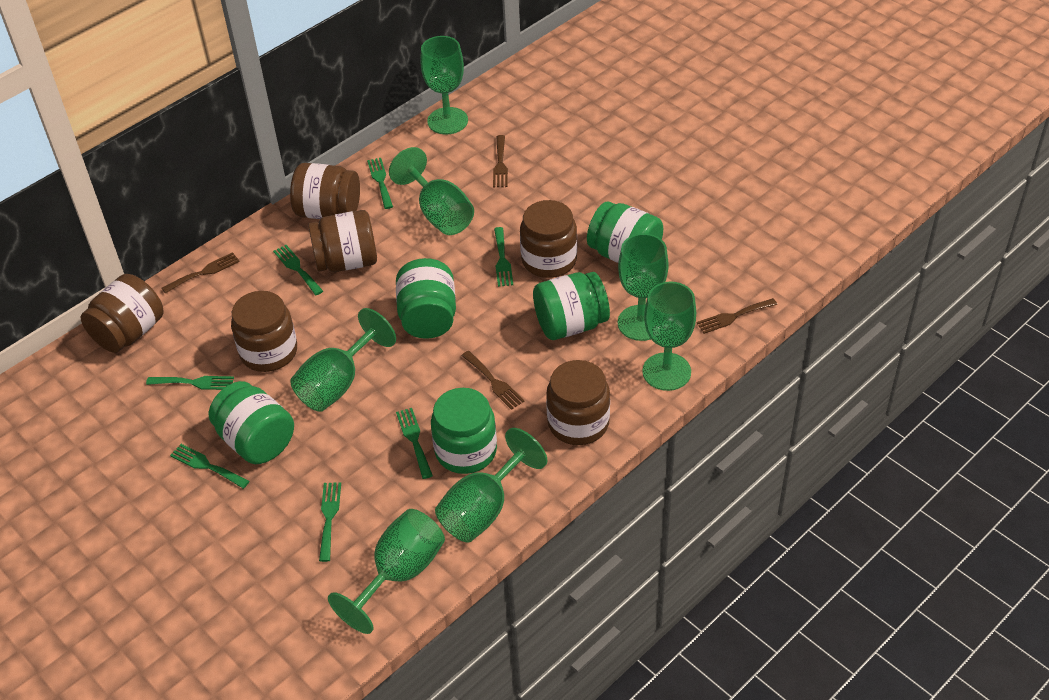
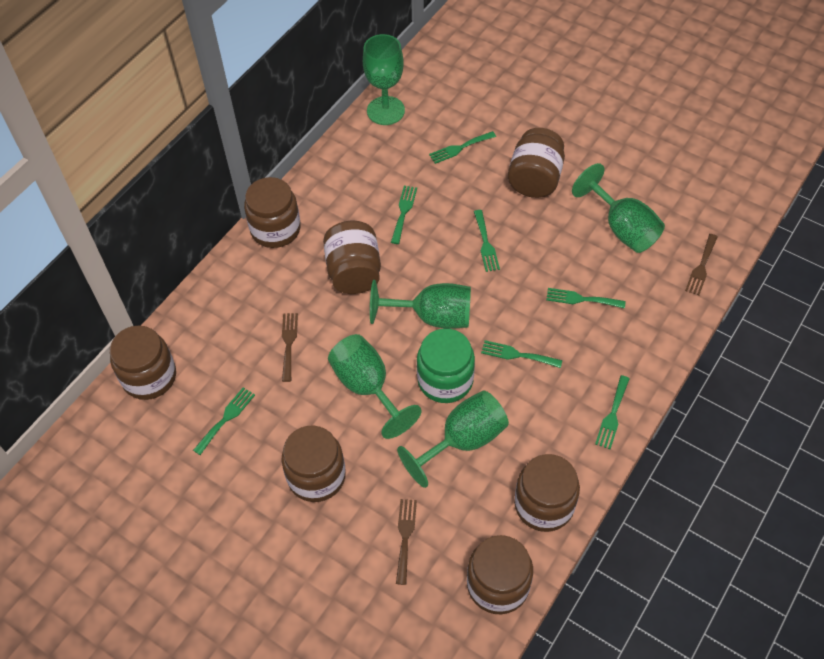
brown fork: 4 -> 3
brown jar: 6 -> 7
green goblet: 7 -> 5
green jar: 5 -> 1

